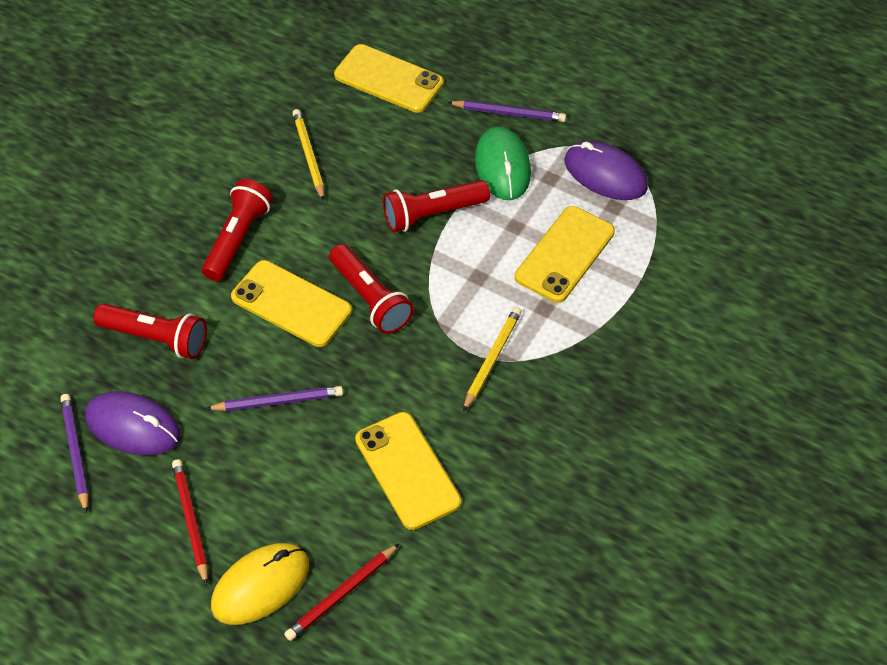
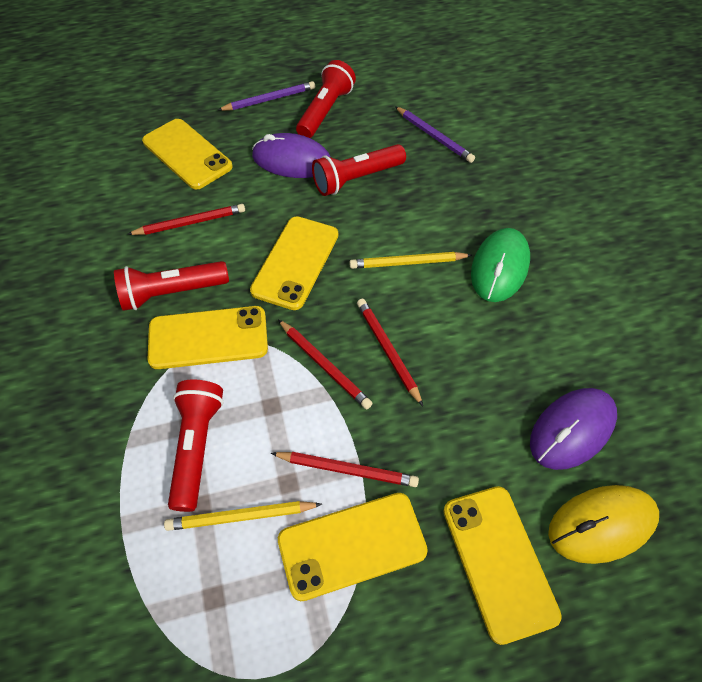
purple pencil: 3 -> 2
red pencil: 2 -> 4
yellow phone: 4 -> 5

